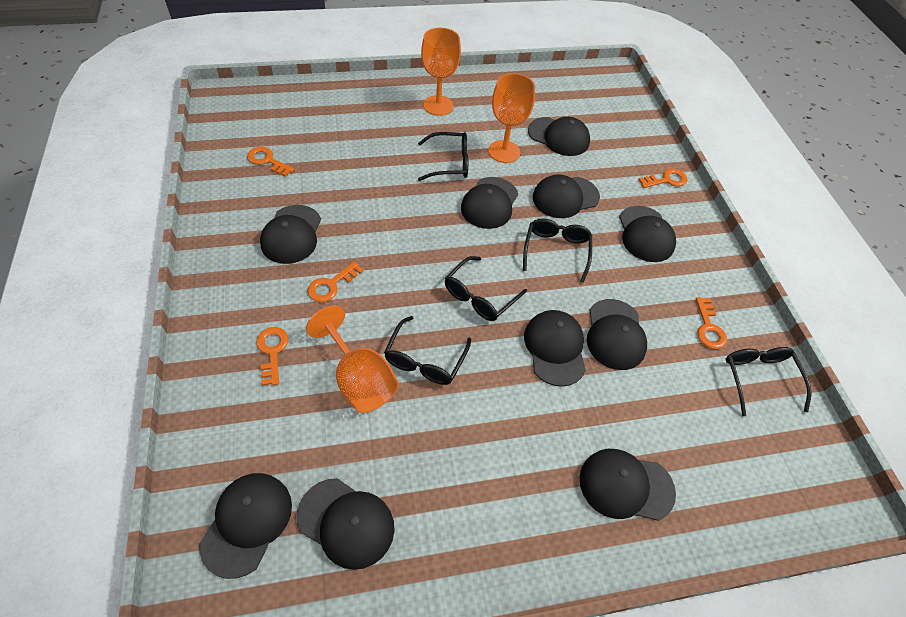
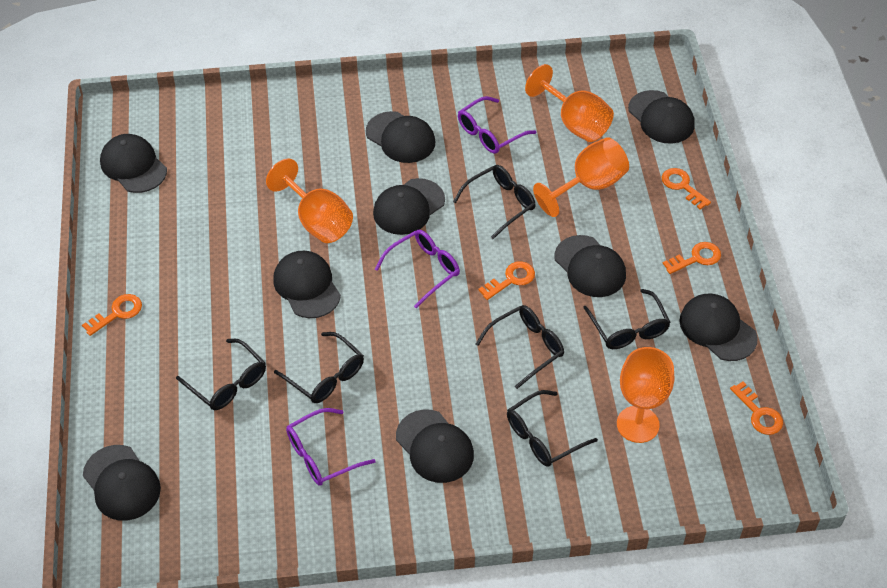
black cap: 10 -> 9
black glasses: 5 -> 6
orange goblet: 3 -> 4
purple glasses: 0 -> 3

